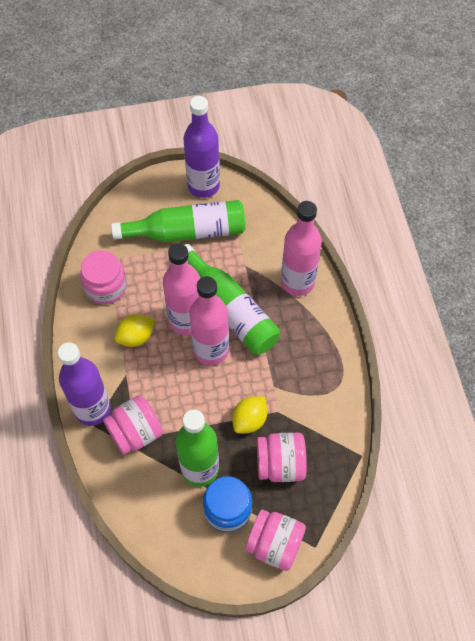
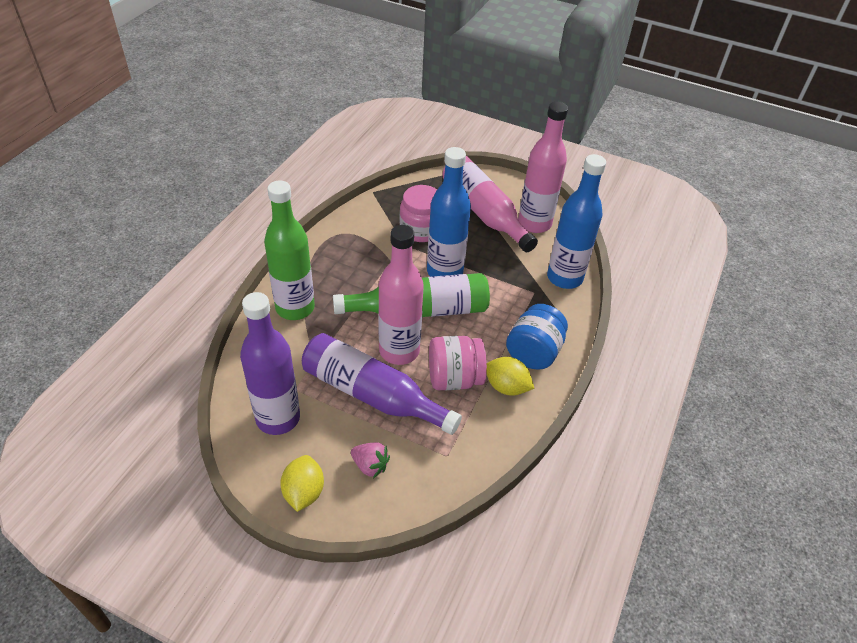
blue bottle: 0 -> 2
green bottle: 3 -> 2
pink jar: 4 -> 2
pink strawberry: 0 -> 1

